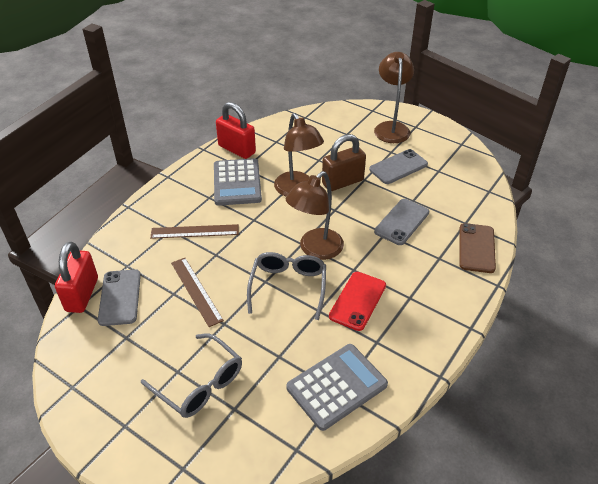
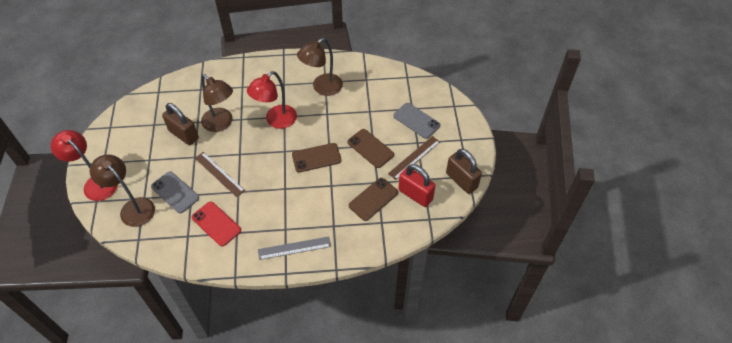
brown padlock: 1 -> 2
brown phone: 1 -> 3
grey calculator: 2 -> 0
grey glasses: 2 -> 0
grey phone: 3 -> 2
grey ruler: 0 -> 1
red lamp: 0 -> 2
red padlock: 2 -> 1

